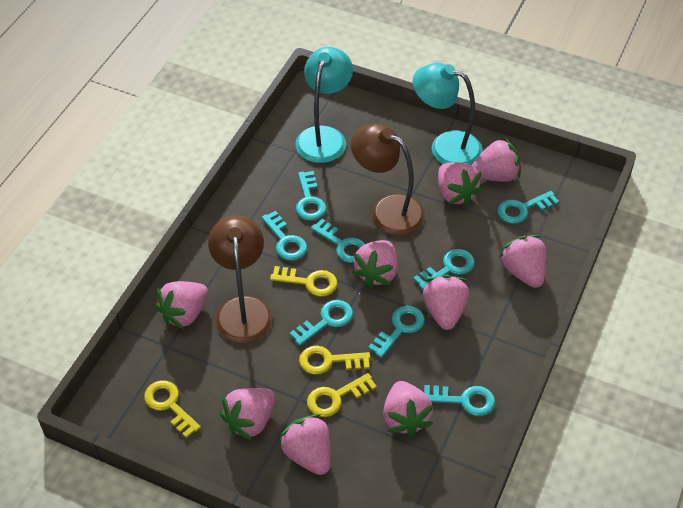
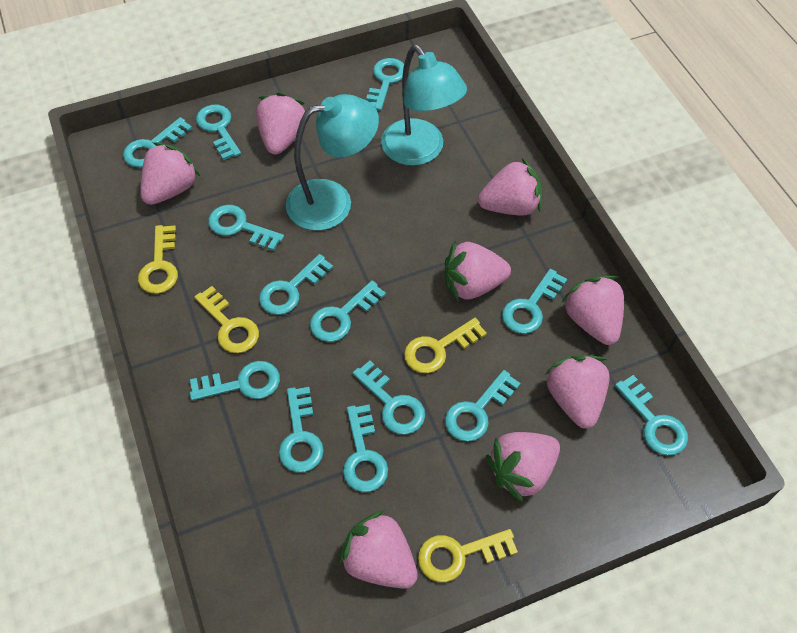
brown lamp: 2 -> 0
pink strawberry: 9 -> 8
turquoise key: 8 -> 13

